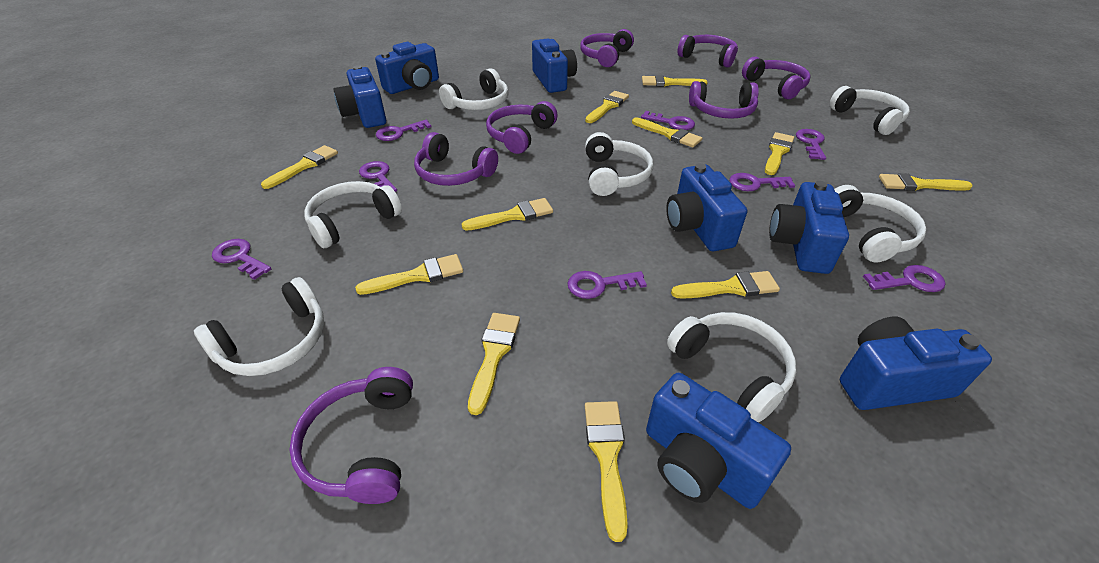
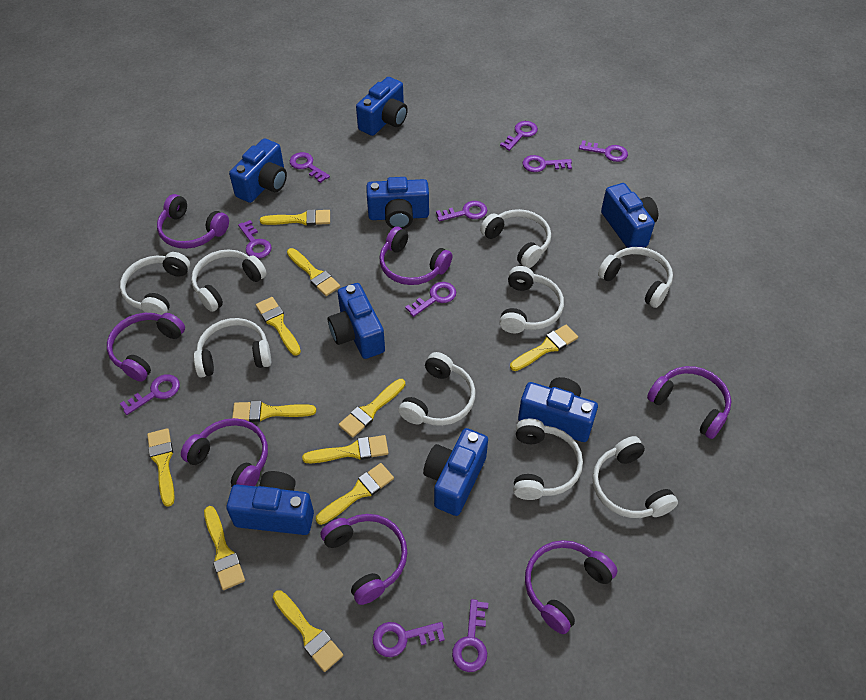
blue camera: 7 -> 8
purple key: 8 -> 10
white headphones: 7 -> 9

